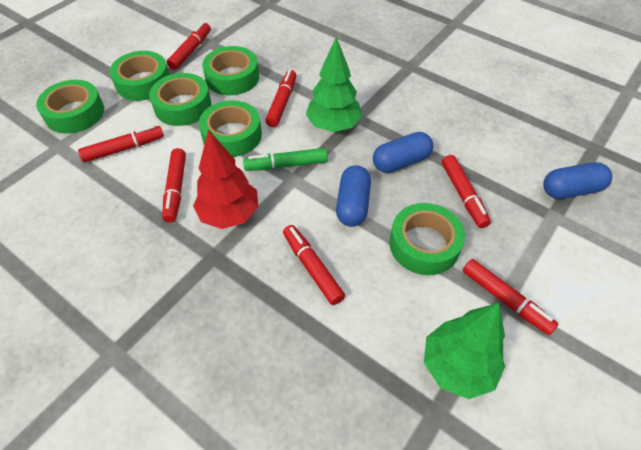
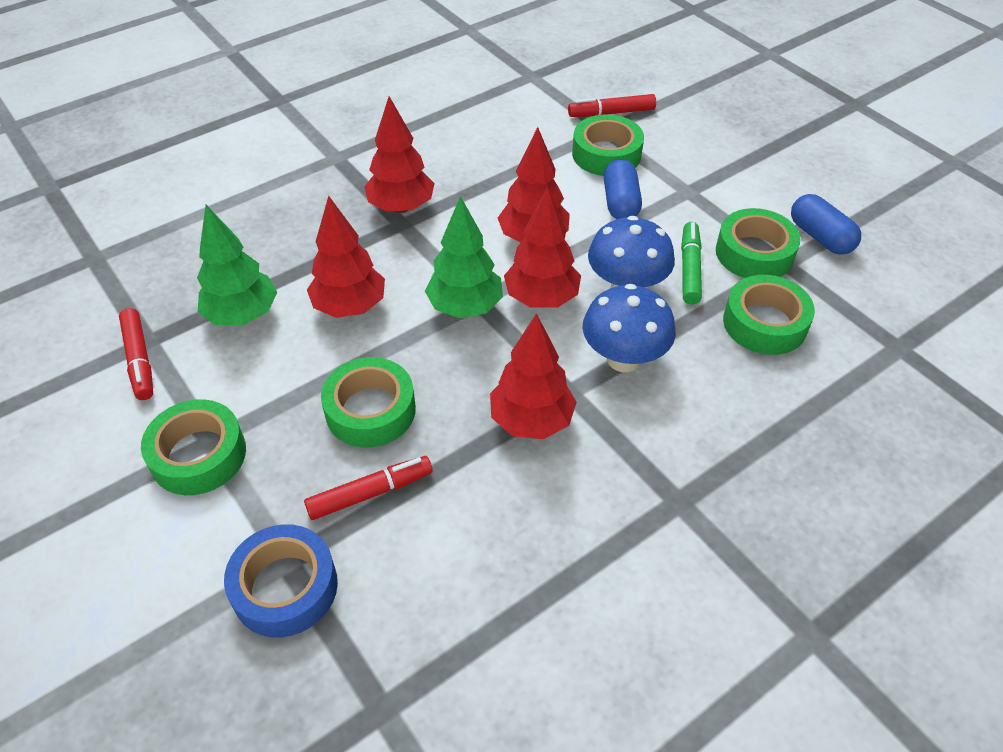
blue capsule: 3 -> 2
blue mushroom: 0 -> 2
blue tape: 0 -> 1
green tape: 6 -> 5
red marker: 7 -> 3
red tree: 1 -> 5

